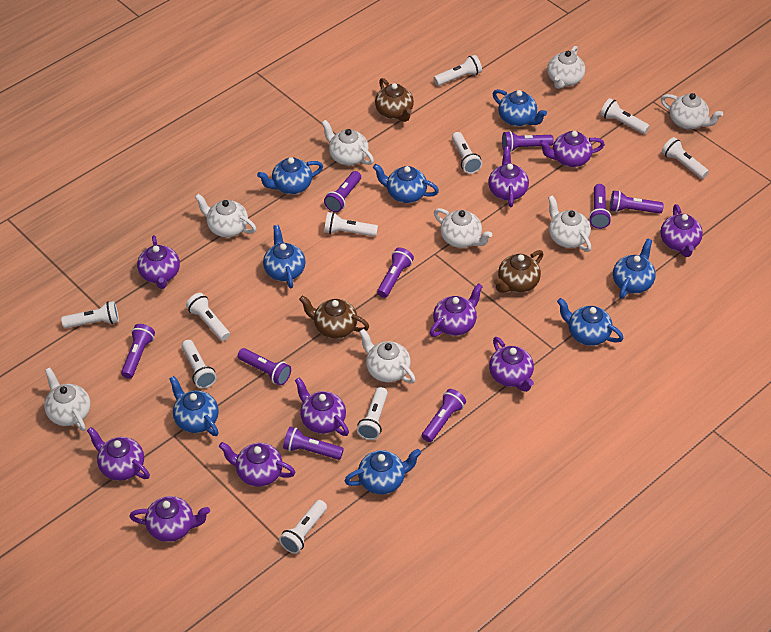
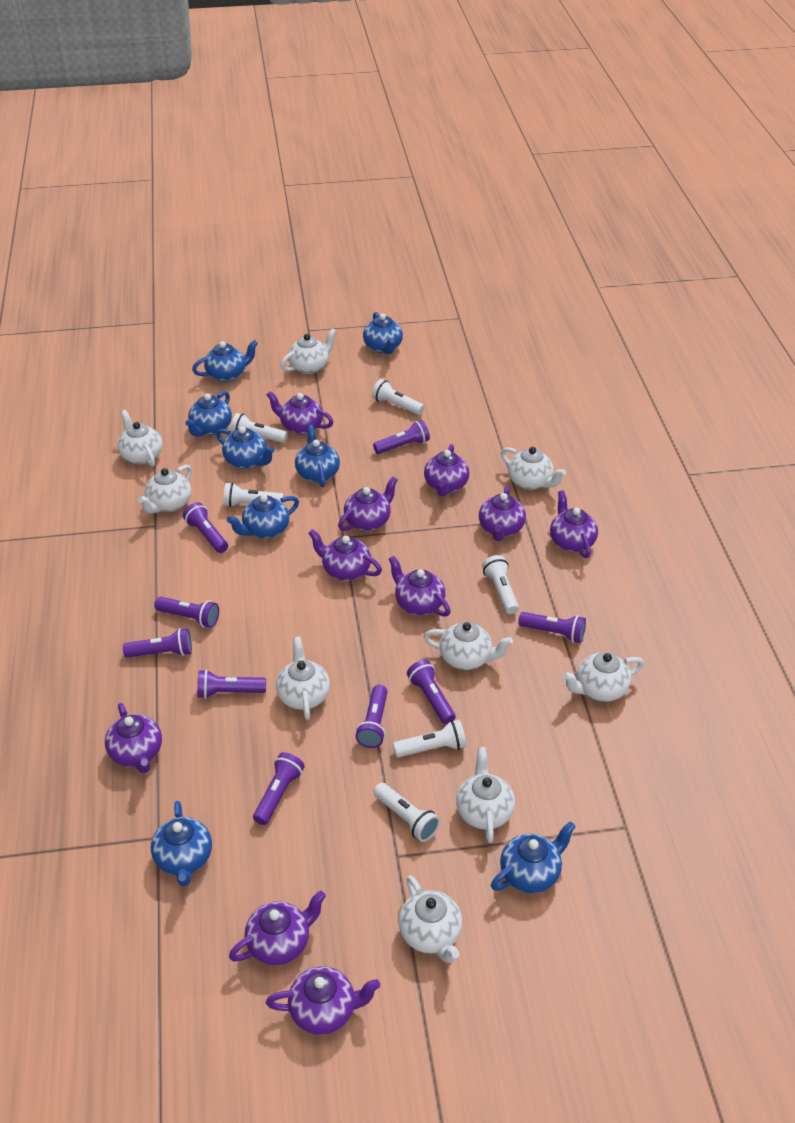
brown teapot: 3 -> 0
white flashlight: 10 -> 6
white teapot: 8 -> 9

